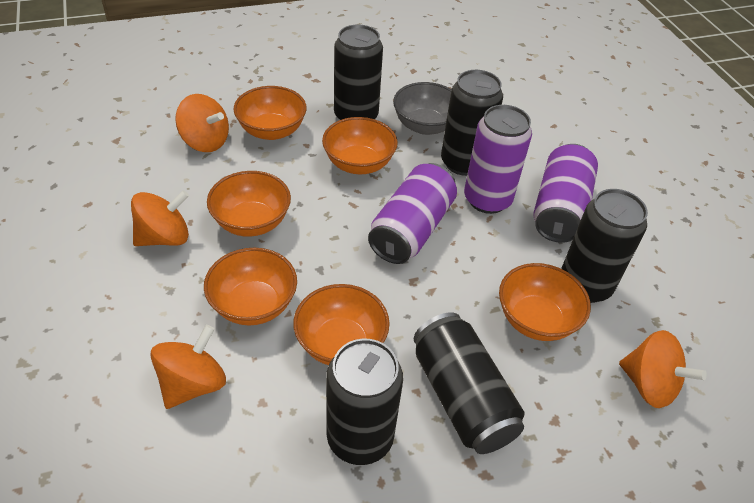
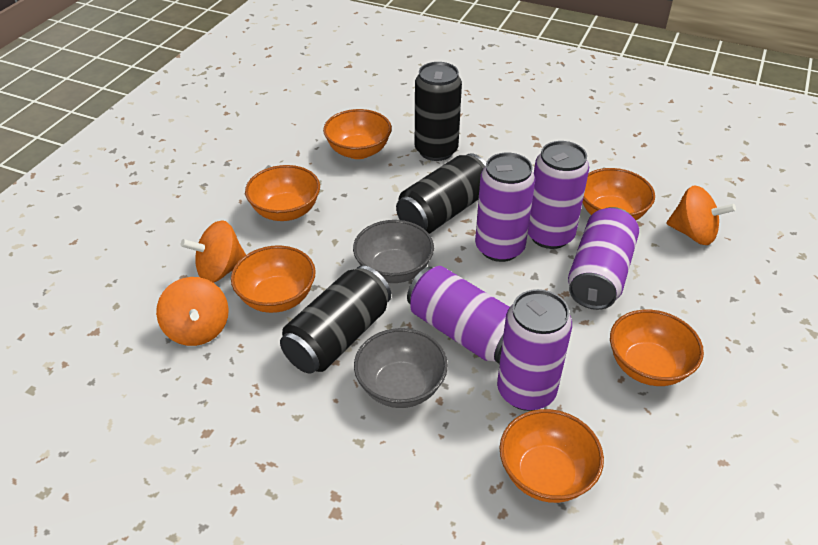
black can: 5 -> 3
grey bowl: 1 -> 2
orange spinning top: 4 -> 3
purple can: 3 -> 5

